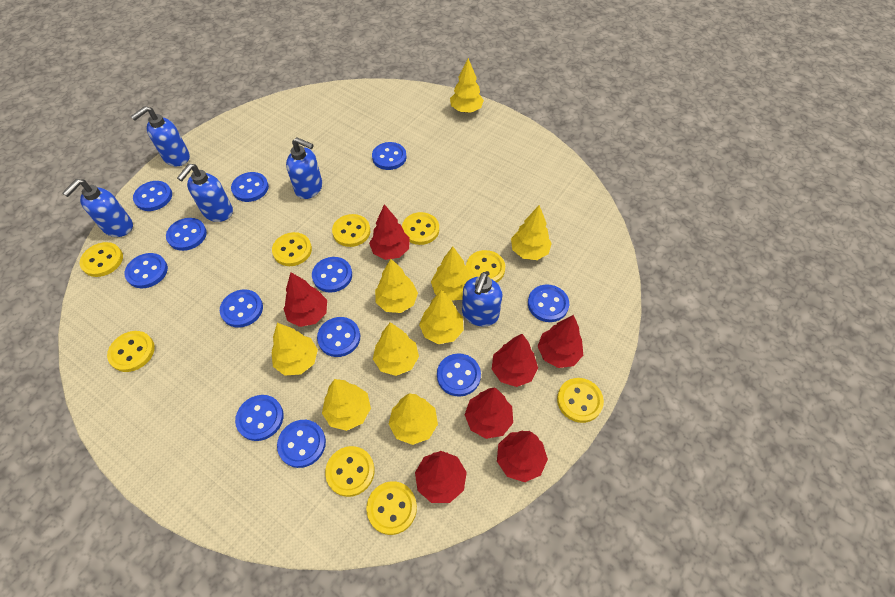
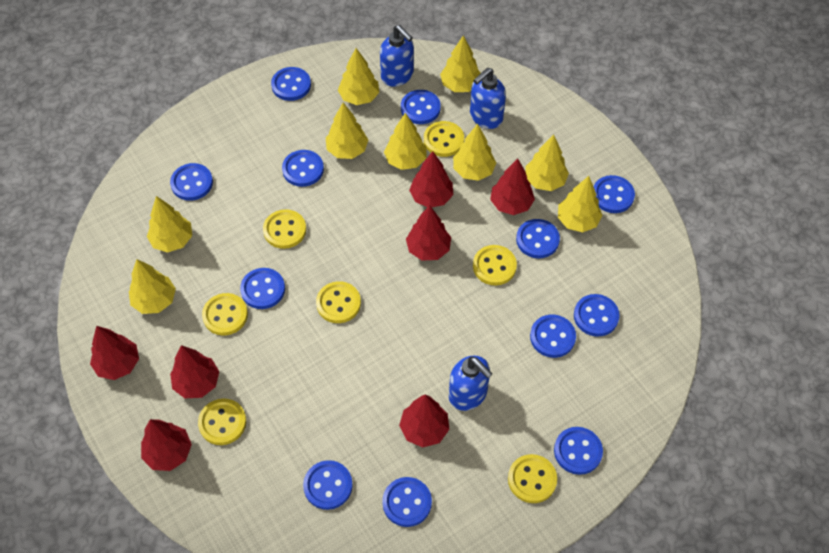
blue soap dispenser: 5 -> 3
yellow button: 9 -> 7

